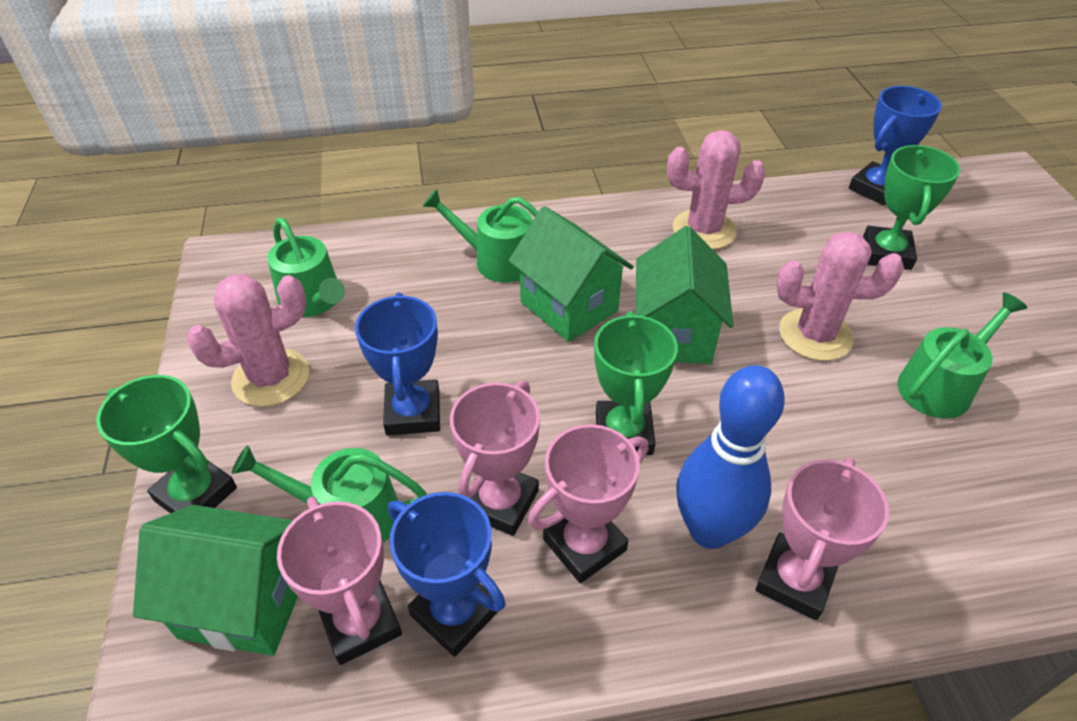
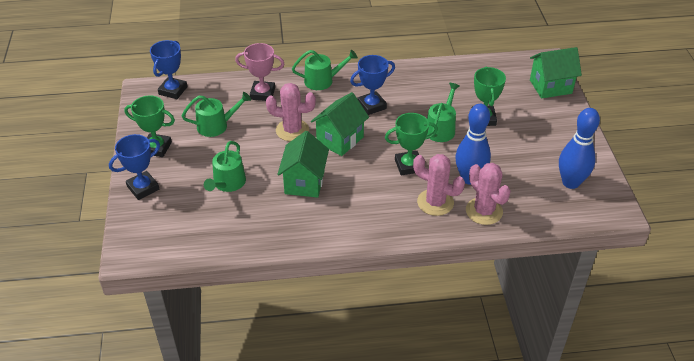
blue bowling pin: 1 -> 2
pink trophy: 4 -> 1

